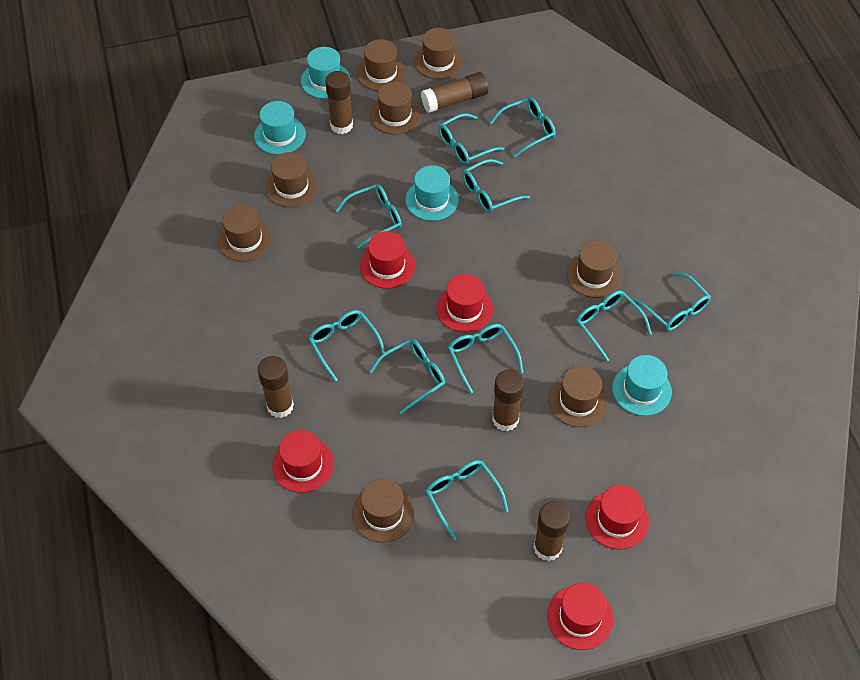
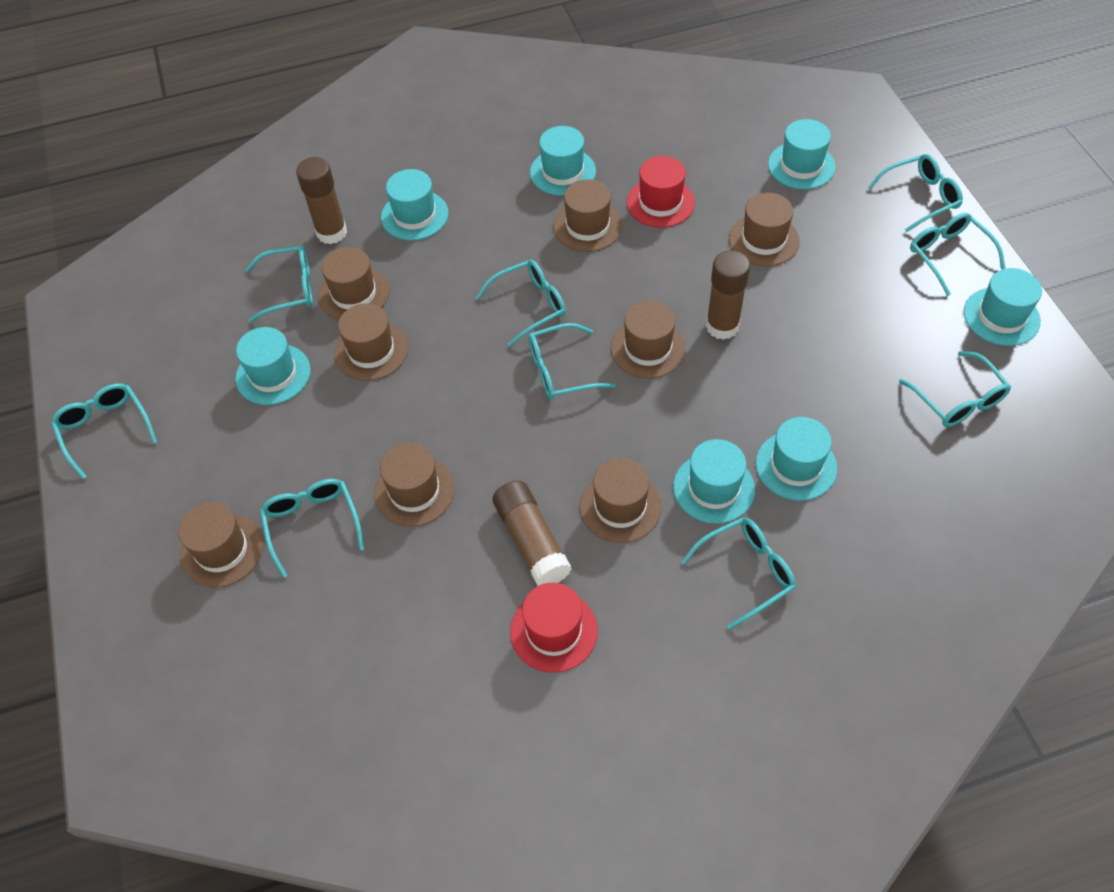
brown glue stick: 5 -> 3
red hat: 5 -> 2
turquoise glasses: 10 -> 9
turquoise hat: 4 -> 7

